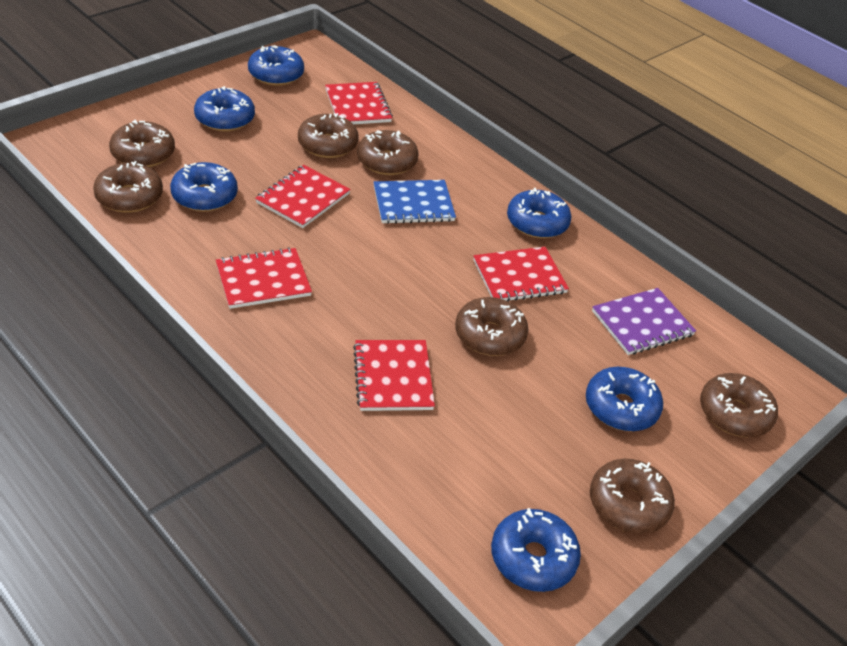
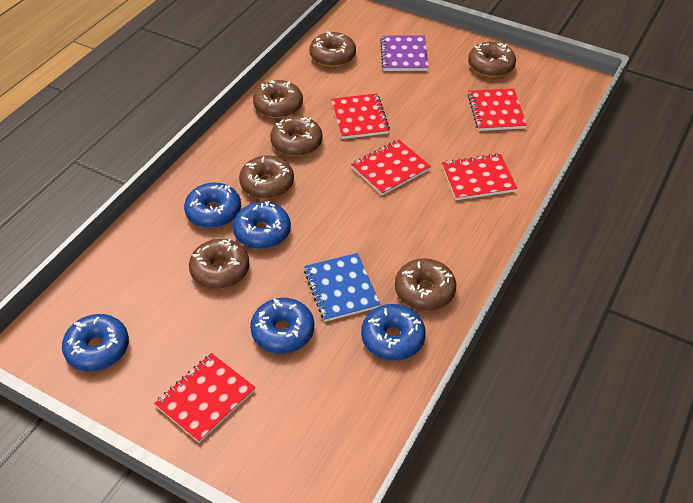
blue donut: 6 -> 5

